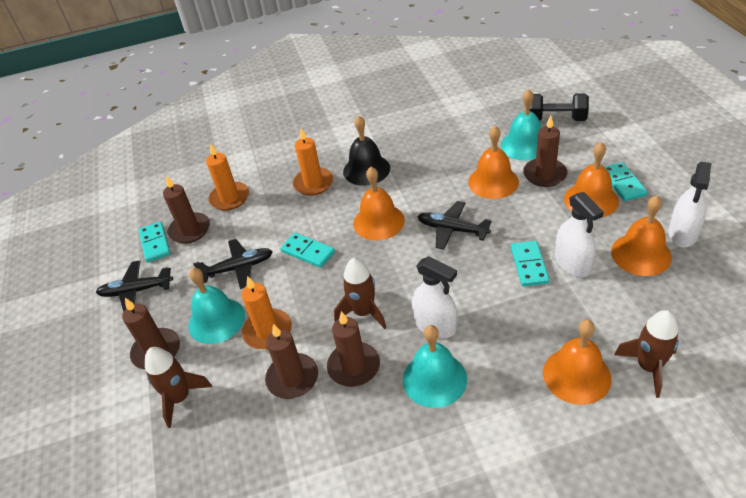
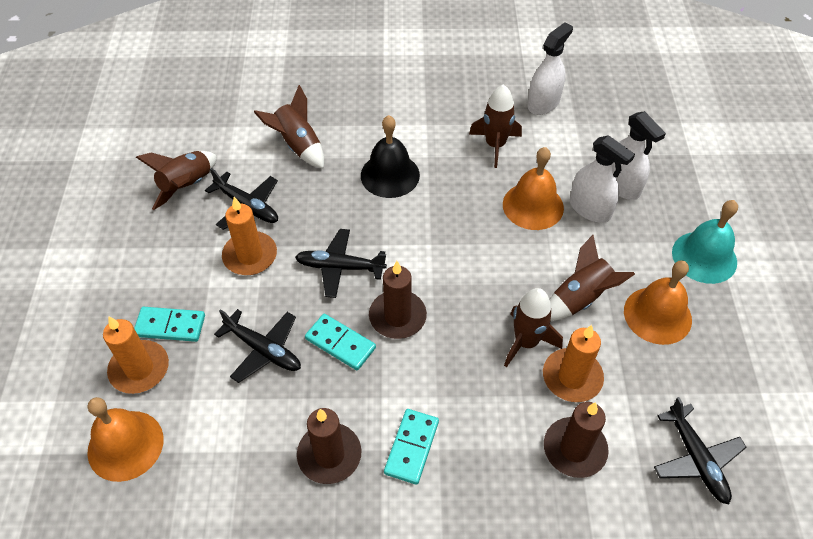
black dumbbell: 1 -> 0
black plane: 3 -> 4
brown candle: 5 -> 3
brown rocket: 3 -> 5
orange bell: 5 -> 3
turquoise bell: 3 -> 1
turquoise domino: 4 -> 3

